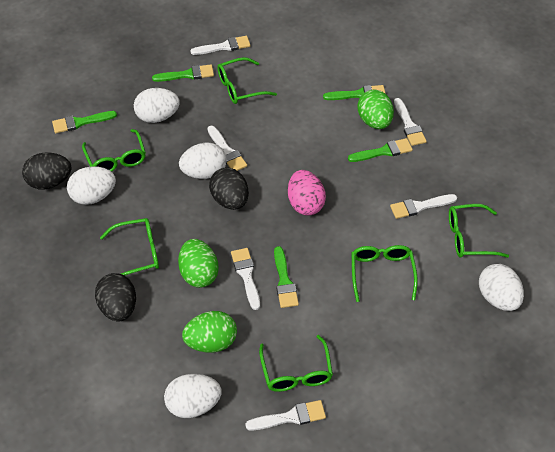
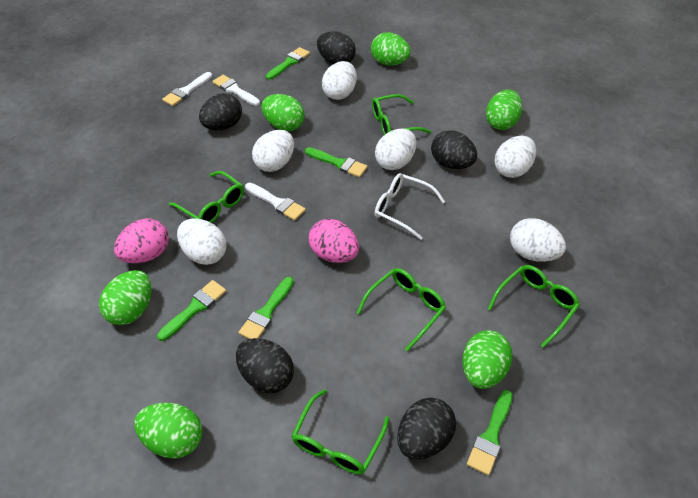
black egg: 3 -> 5
green egg: 3 -> 6
green glasses: 6 -> 5
pink egg: 1 -> 2
white brush: 6 -> 3
white egg: 5 -> 6
white glasses: 0 -> 1

